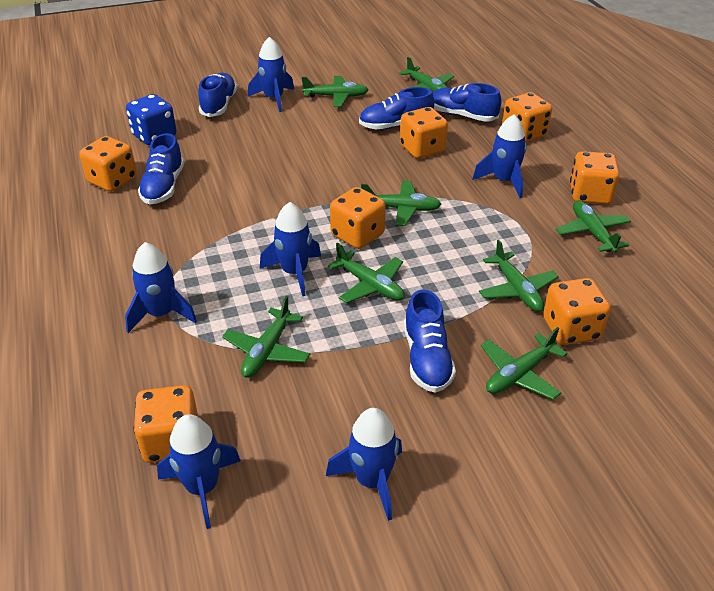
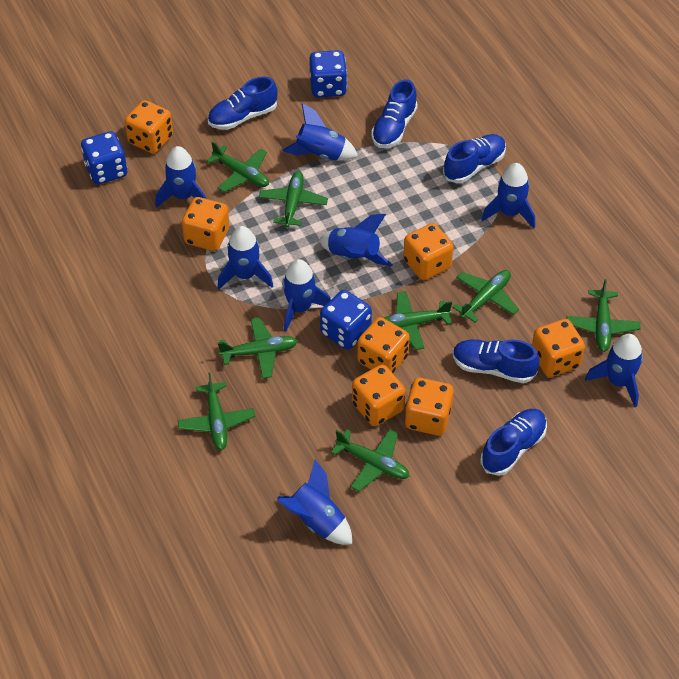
blue dice: 1 -> 3
blue rocket: 6 -> 8

